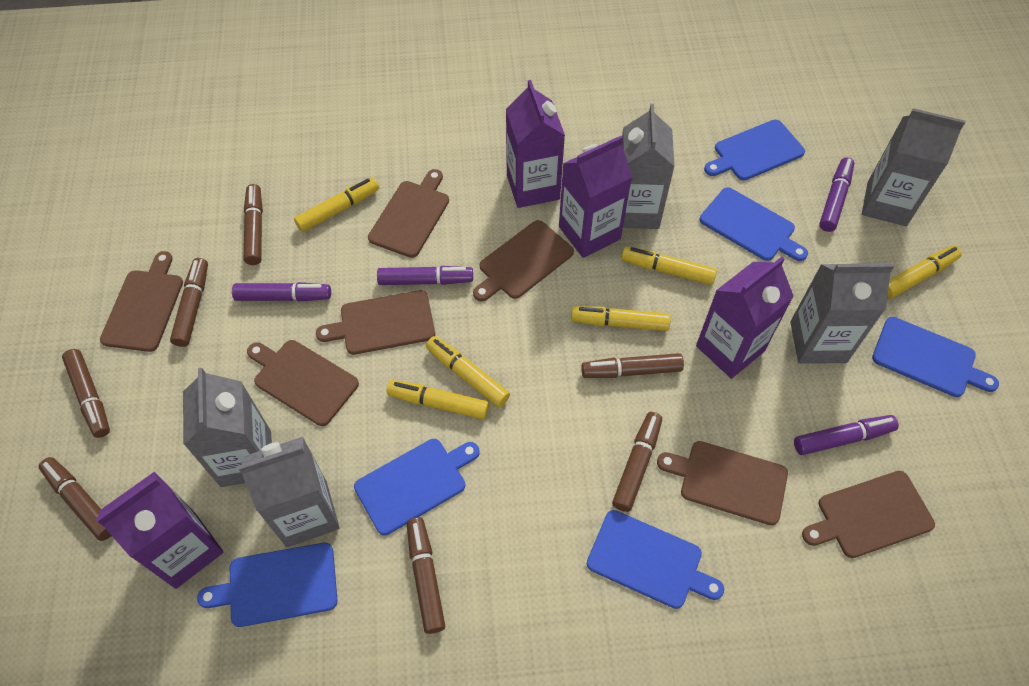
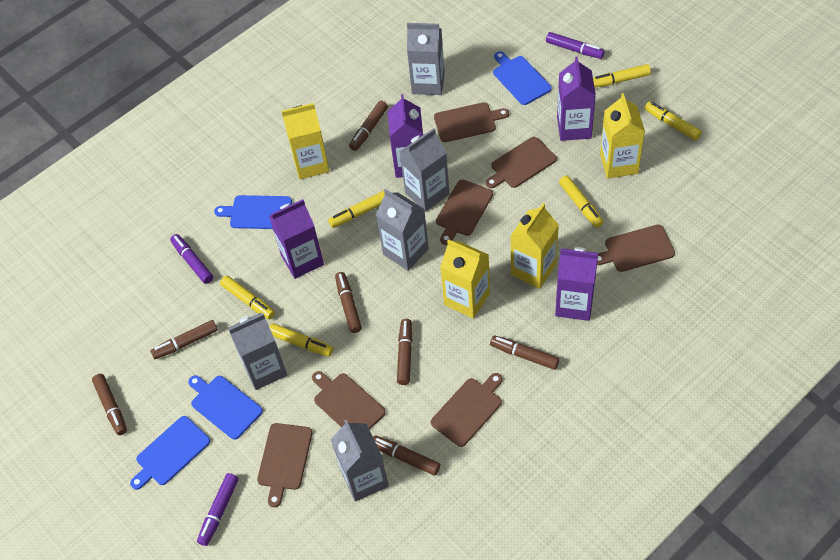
blue cutting board: 6 -> 4
purple marker: 4 -> 3
yellow carton: 0 -> 4

